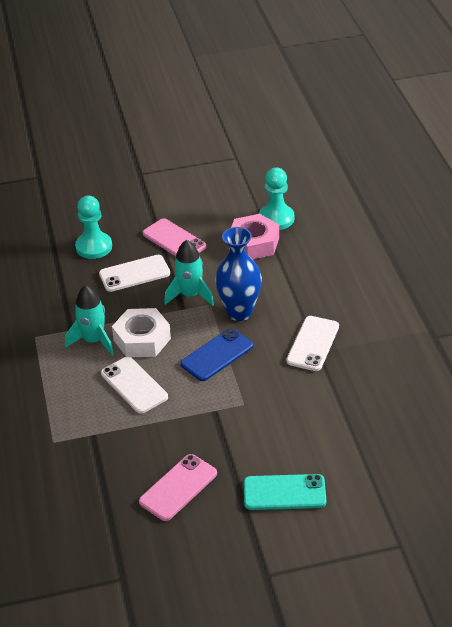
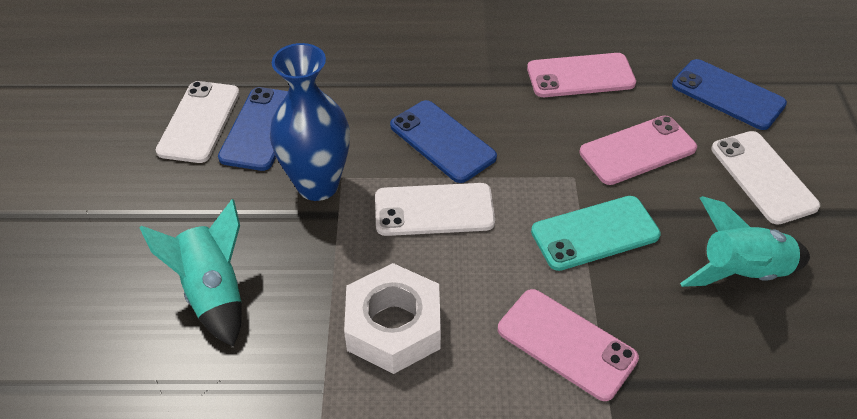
blue phone: 1 -> 3
pink nut: 1 -> 0
pink phone: 2 -> 3
turquoise pawn: 2 -> 0

